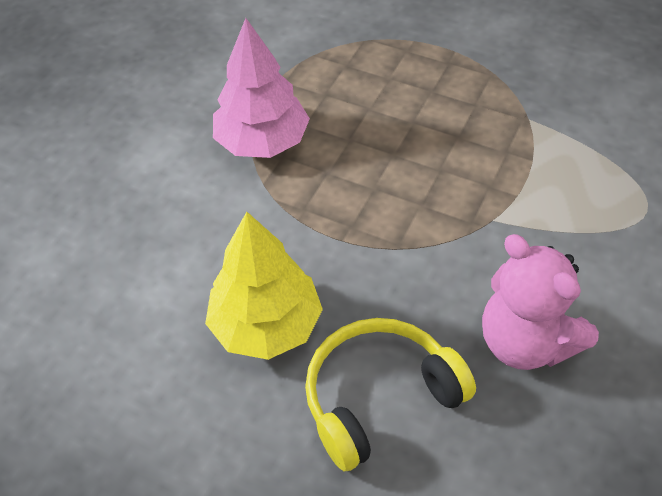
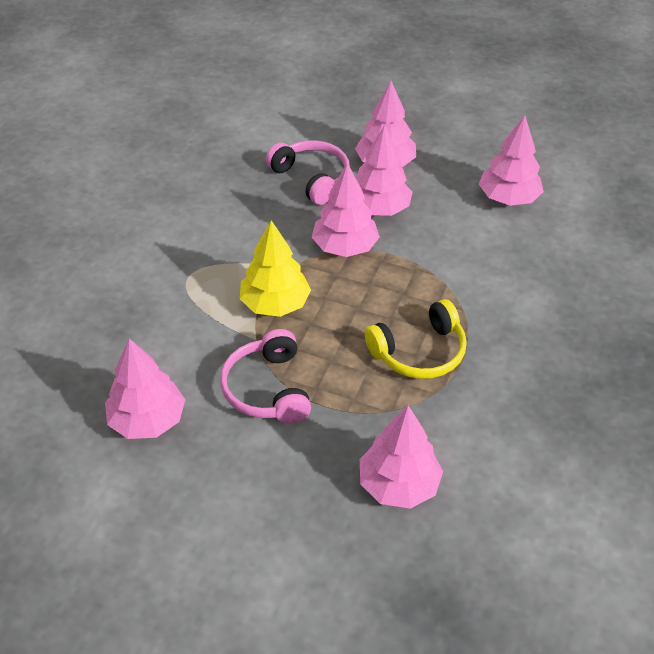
pink headphones: 0 -> 2
pink teddy bear: 1 -> 0
pink tree: 1 -> 6

